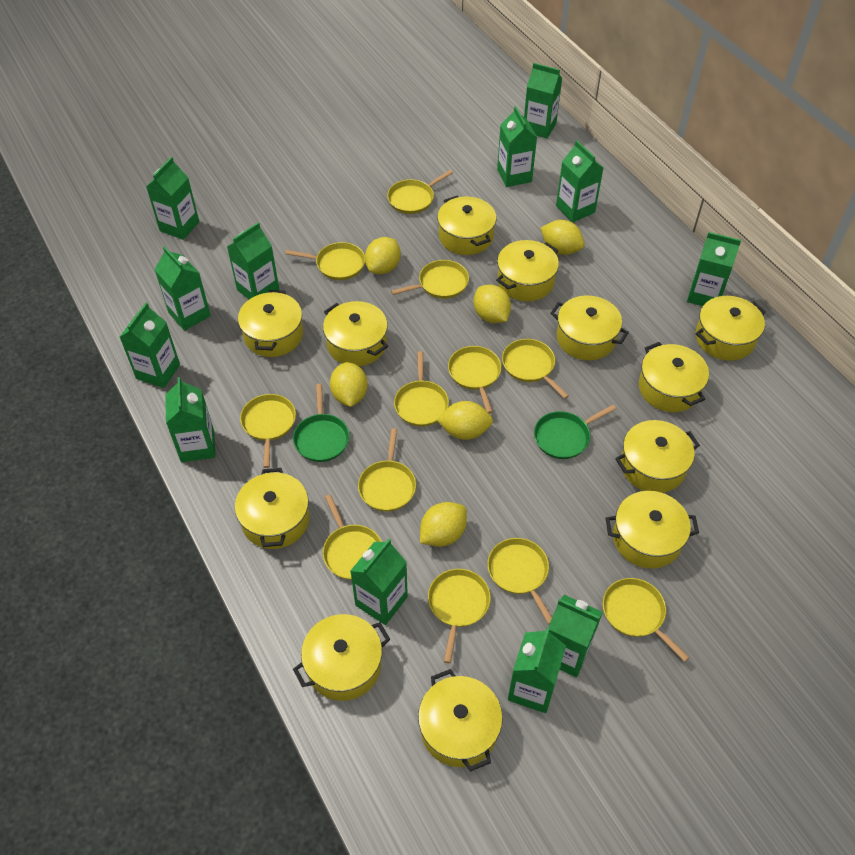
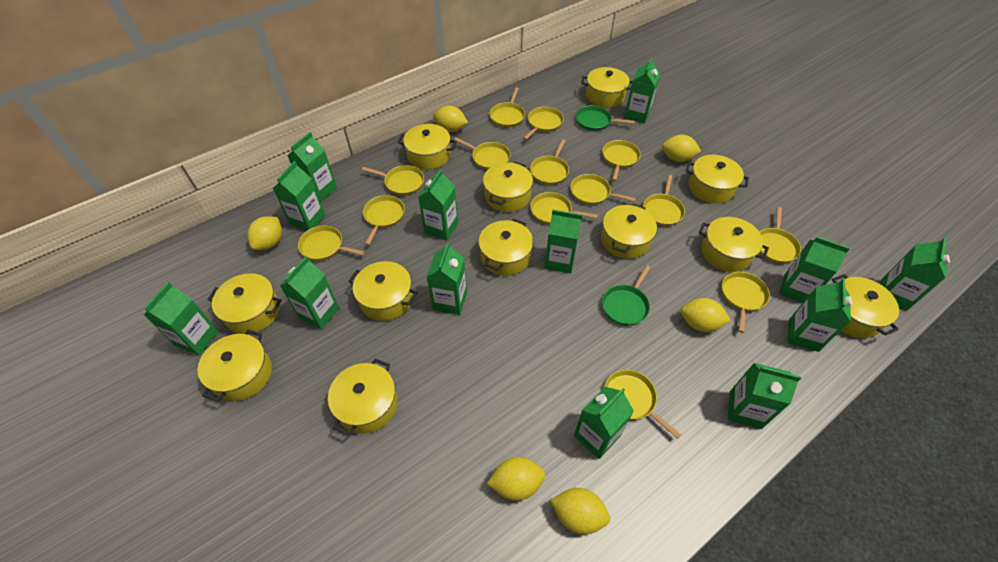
green carton: 12 -> 13
yellow pan: 12 -> 14

